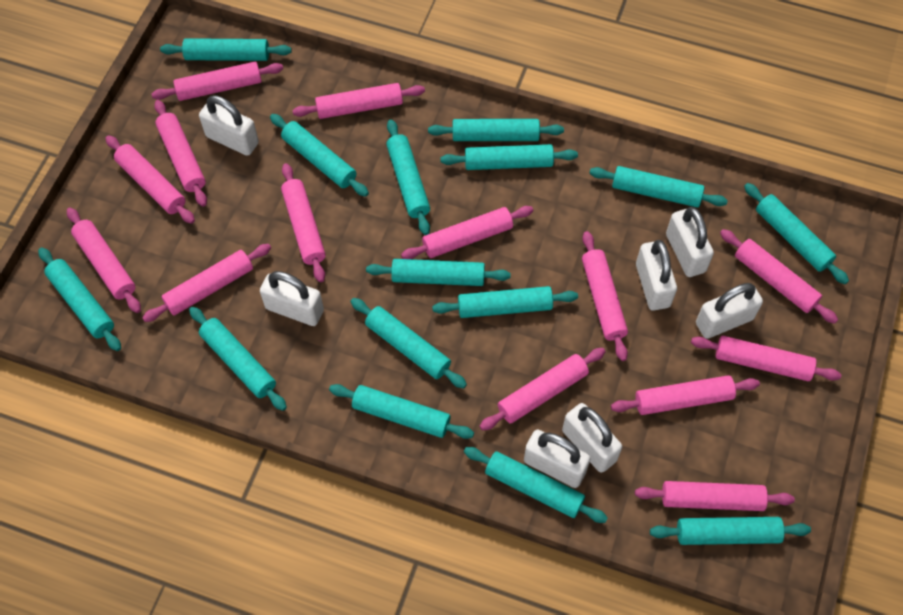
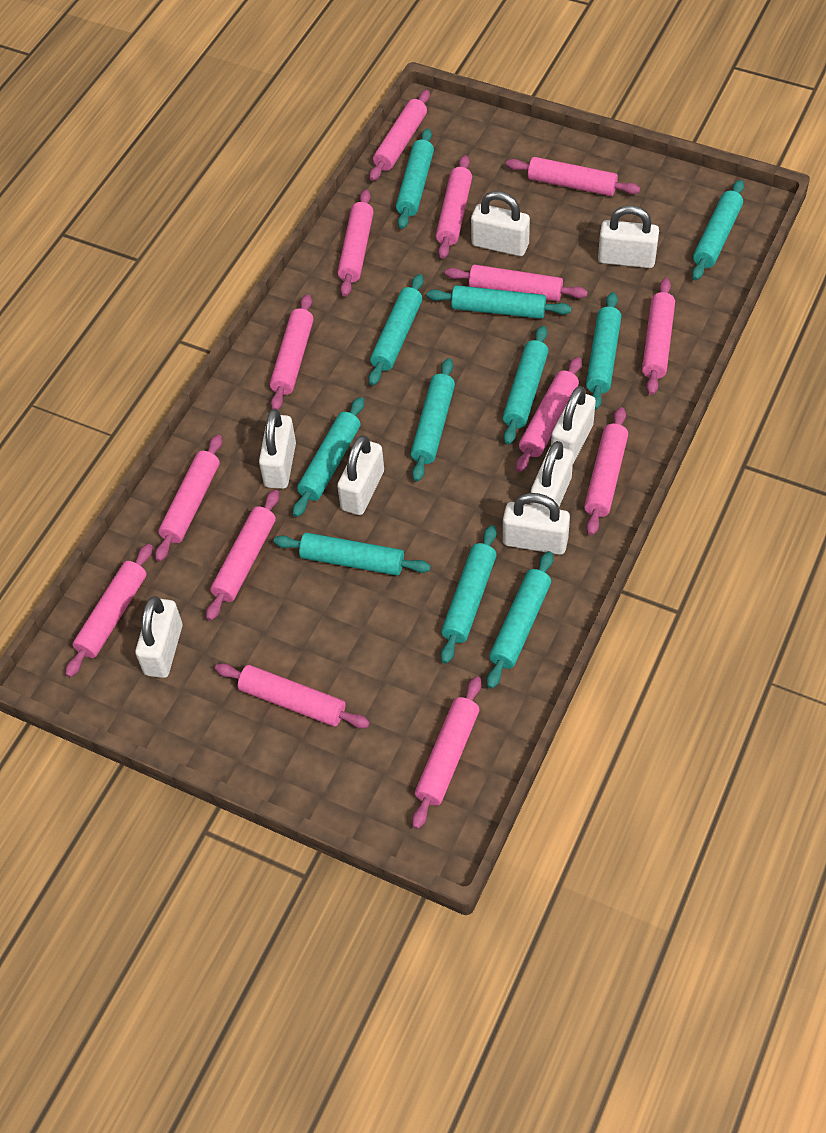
turquoise rolling pin: 15 -> 11
white padlock: 7 -> 8

